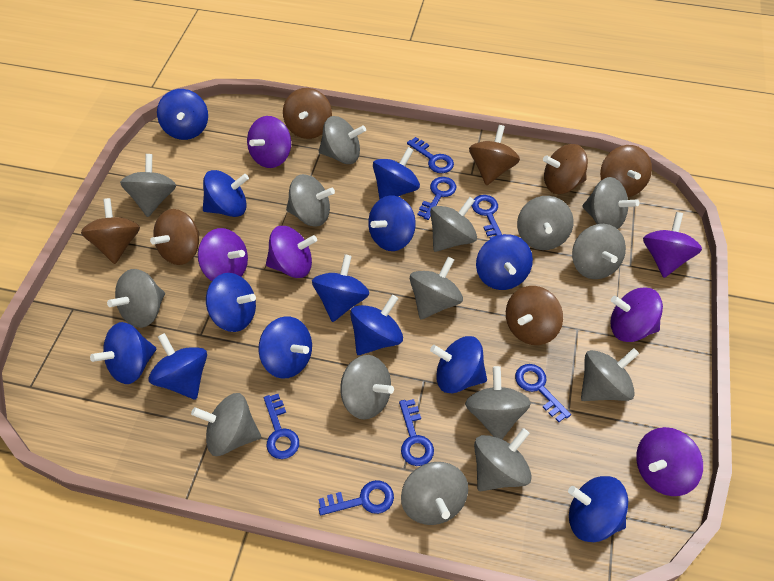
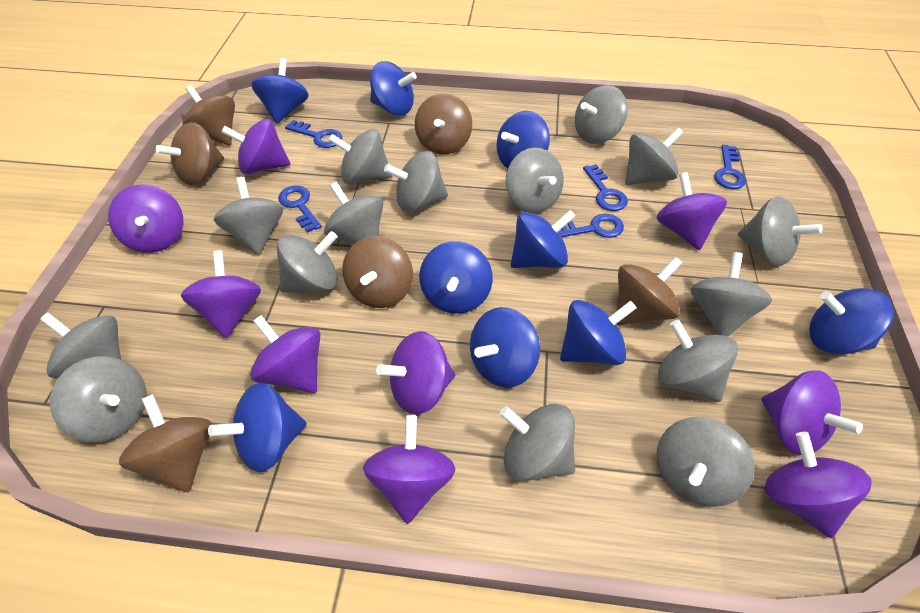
blue key: 7 -> 5
blue spinning top: 13 -> 9
brown spinning top: 7 -> 6
purple spinning top: 6 -> 9

